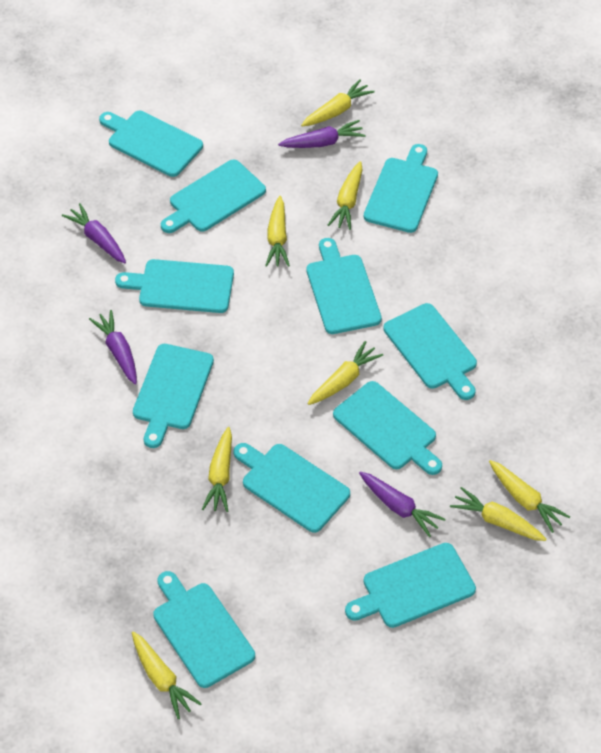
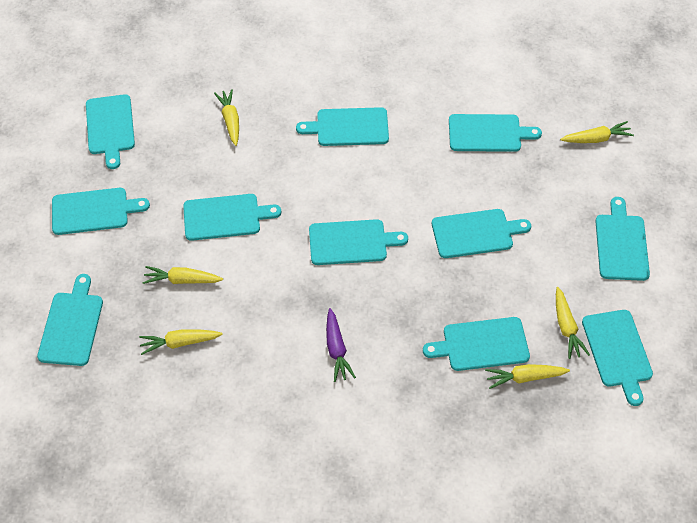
purple carrot: 4 -> 1
yellow carrot: 8 -> 6

